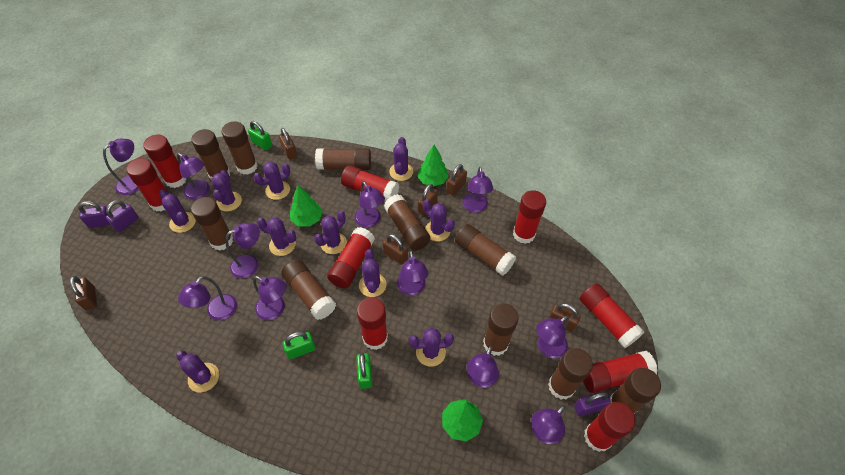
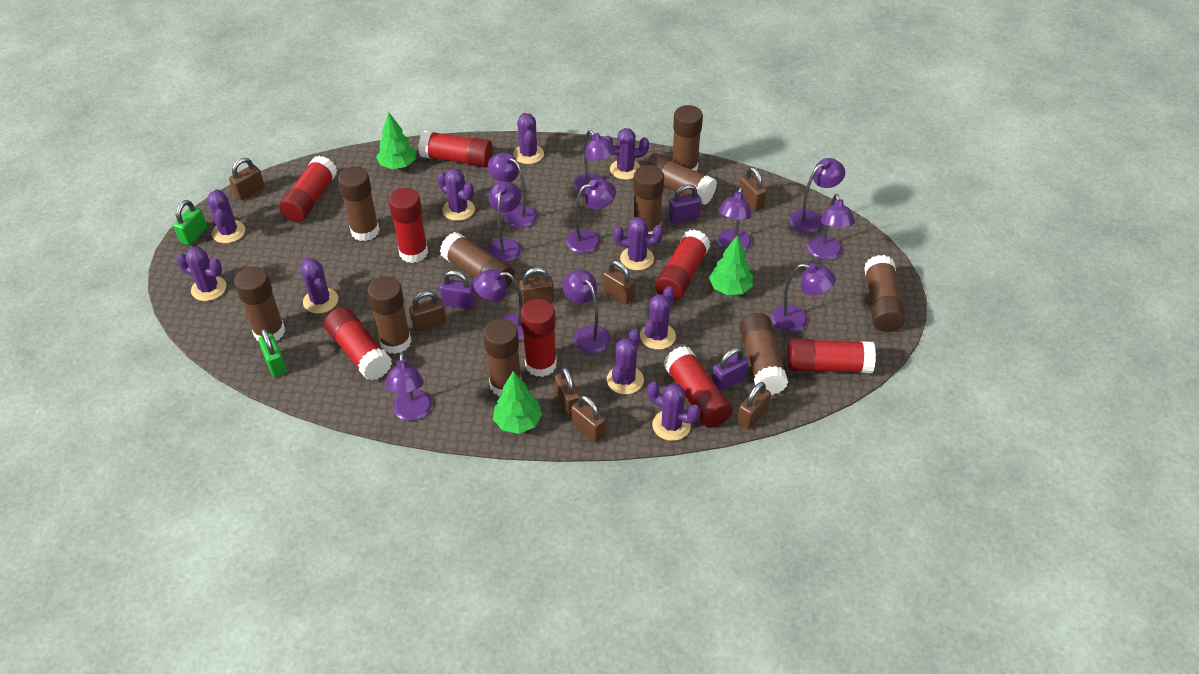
brown padlock: 6 -> 8
green padlock: 3 -> 2
red glue stick: 9 -> 8

